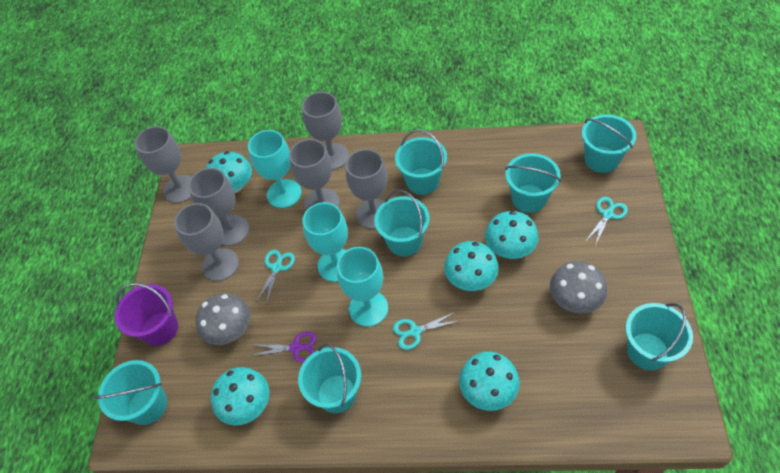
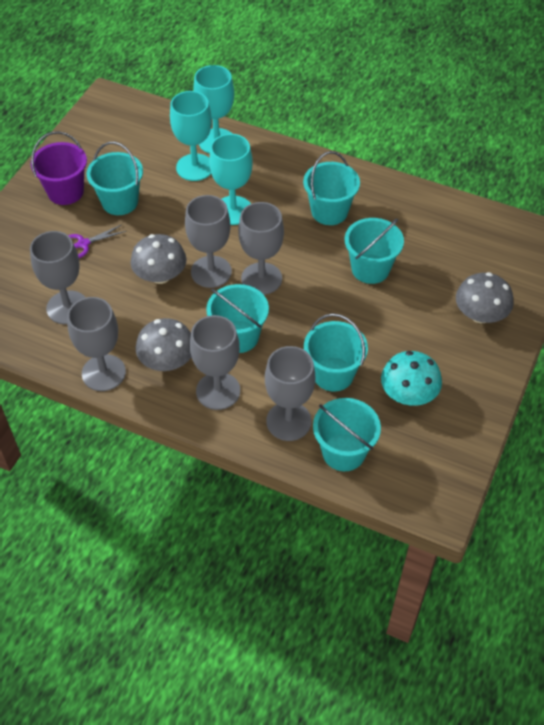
grey mushroom: 2 -> 3
turquoise bucket: 7 -> 6
turquoise mushroom: 5 -> 1
turquoise scissors: 3 -> 0

